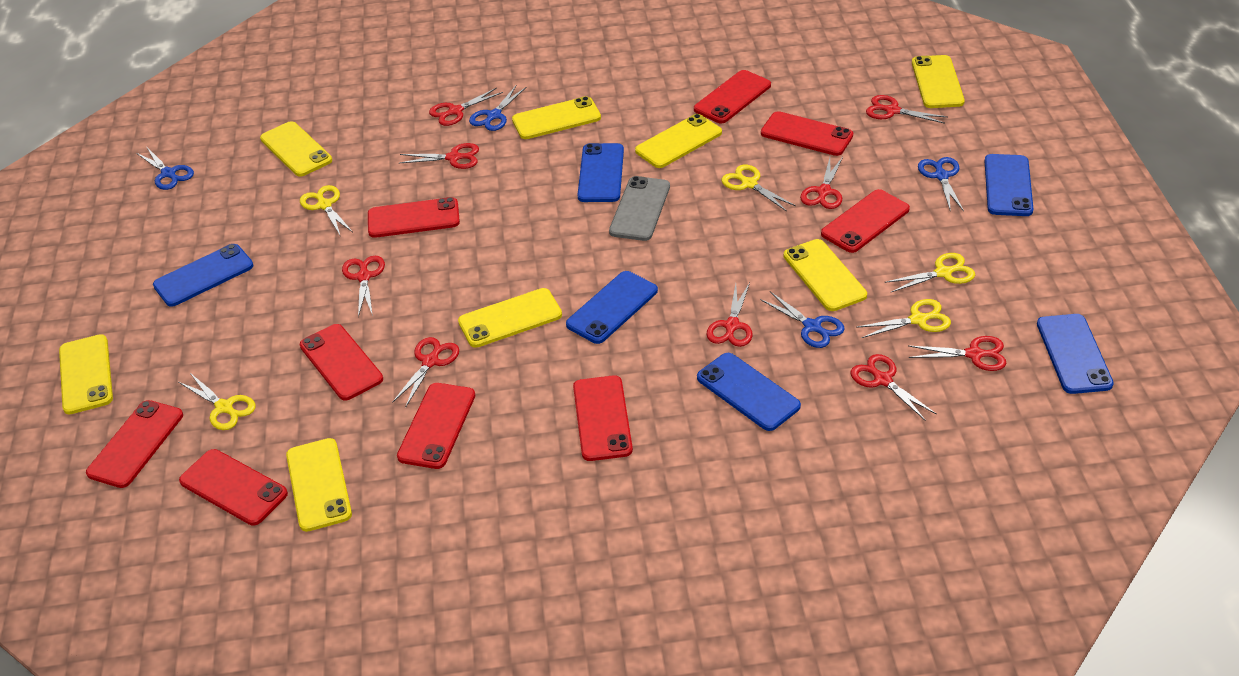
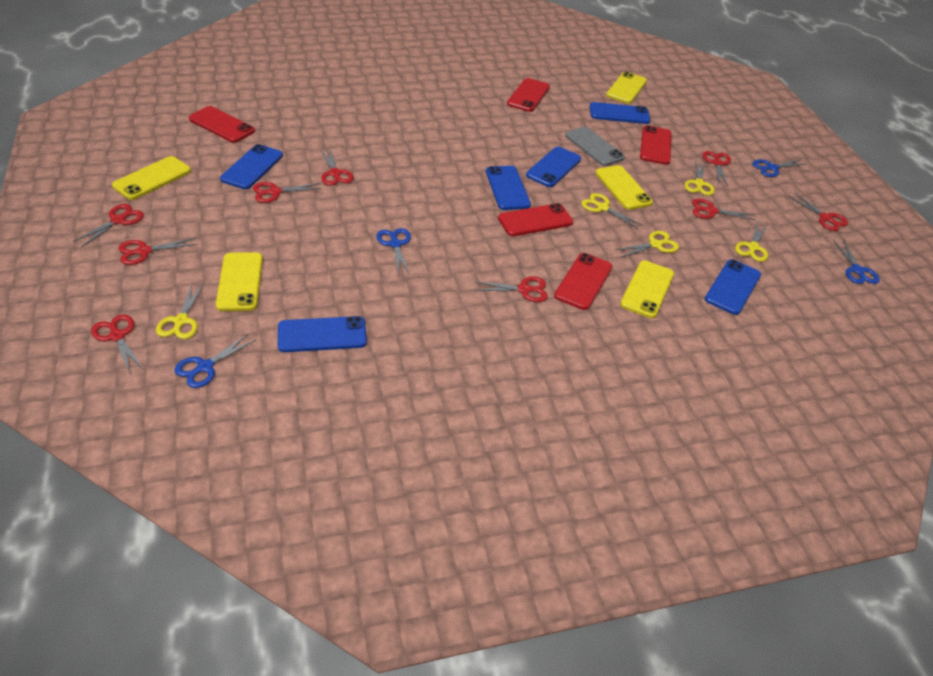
red phone: 9 -> 5
yellow phone: 8 -> 5

